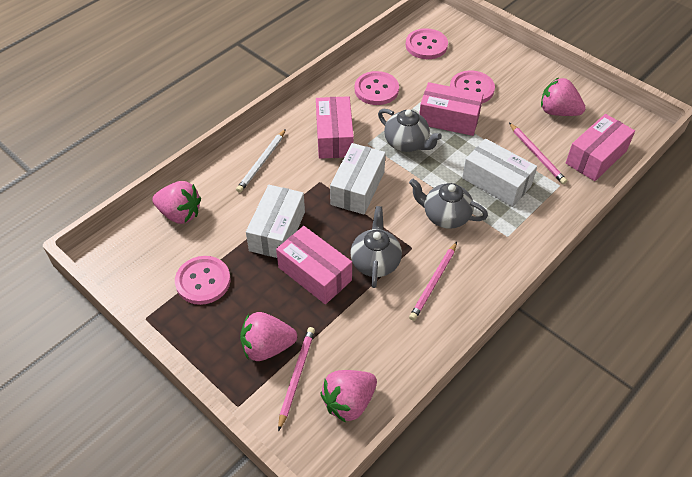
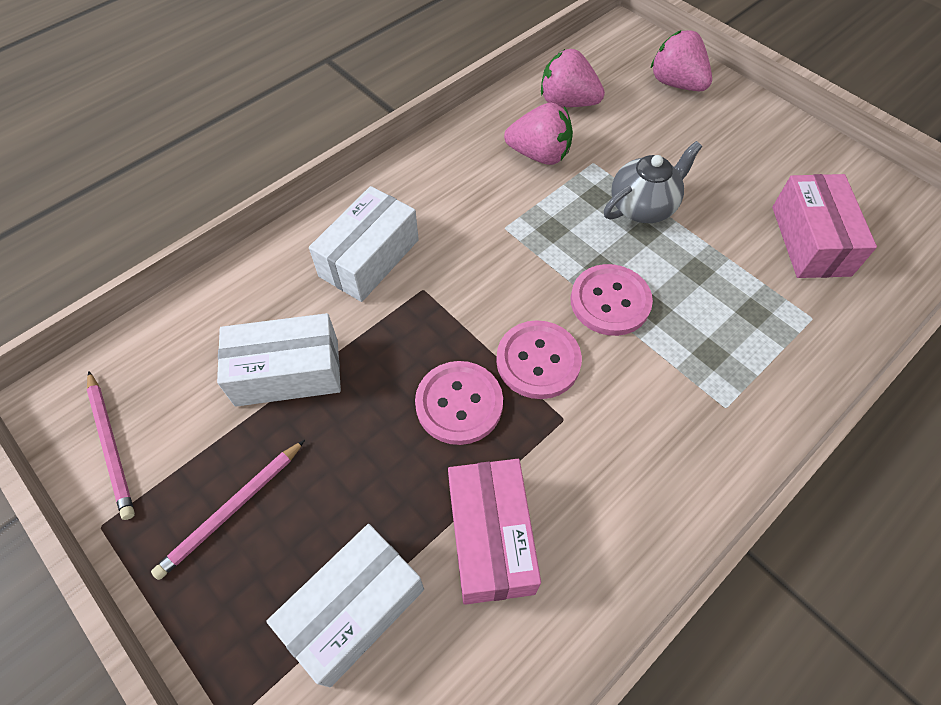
grey teapot: 3 -> 1
pink box: 4 -> 2
pink button: 4 -> 3
pink pencil: 3 -> 2
pink strawberry: 4 -> 3
white pencil: 1 -> 0

